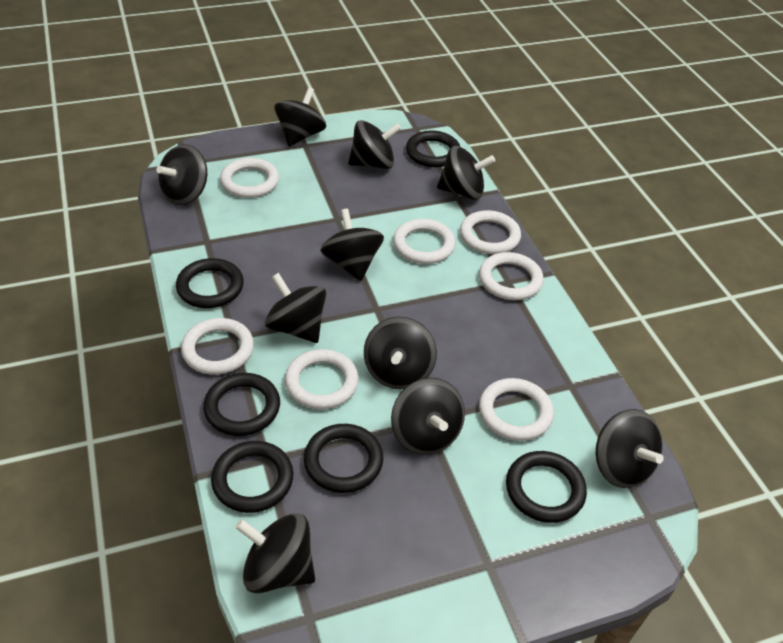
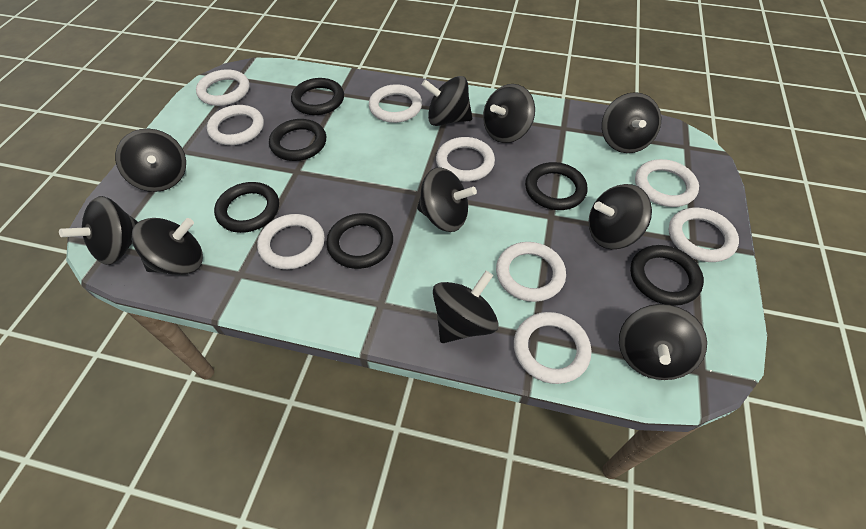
white ring: 7 -> 9

